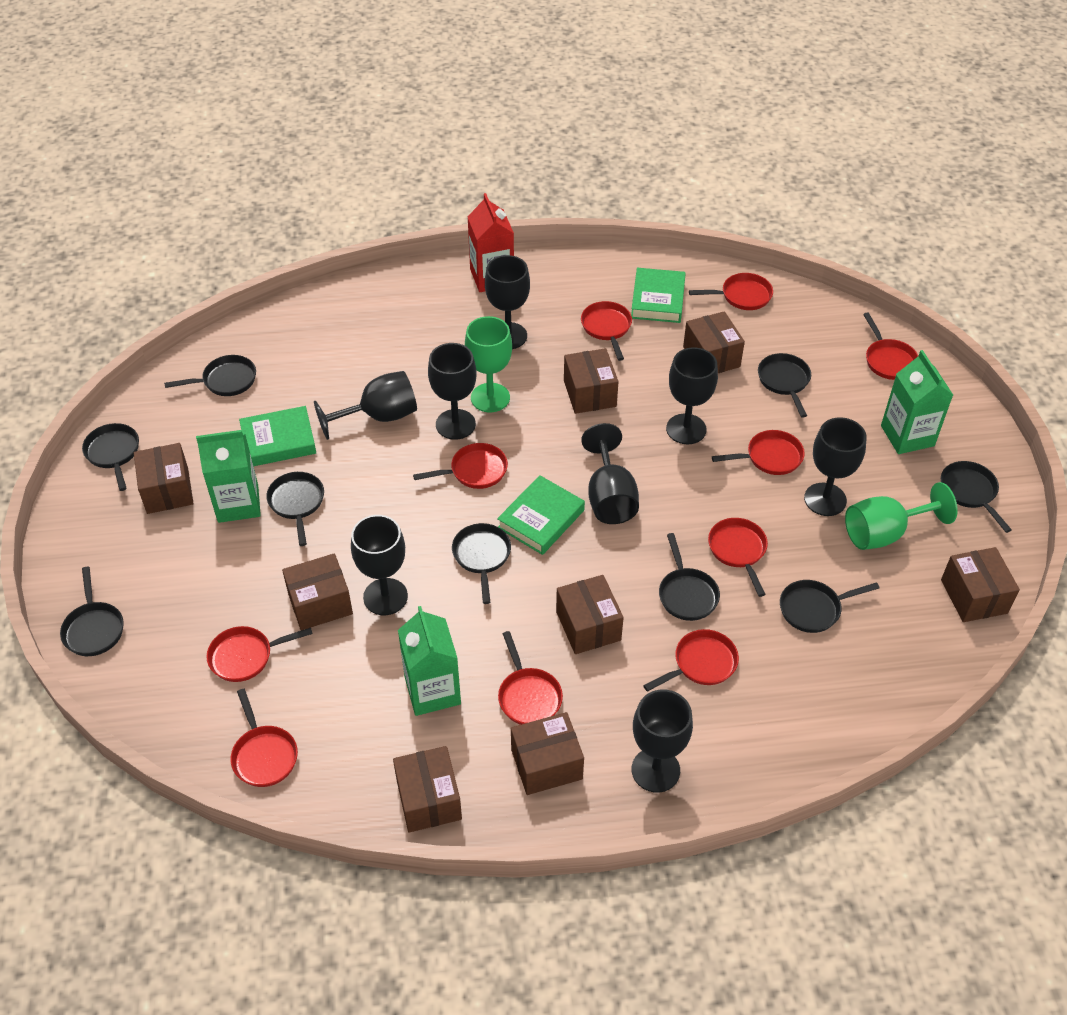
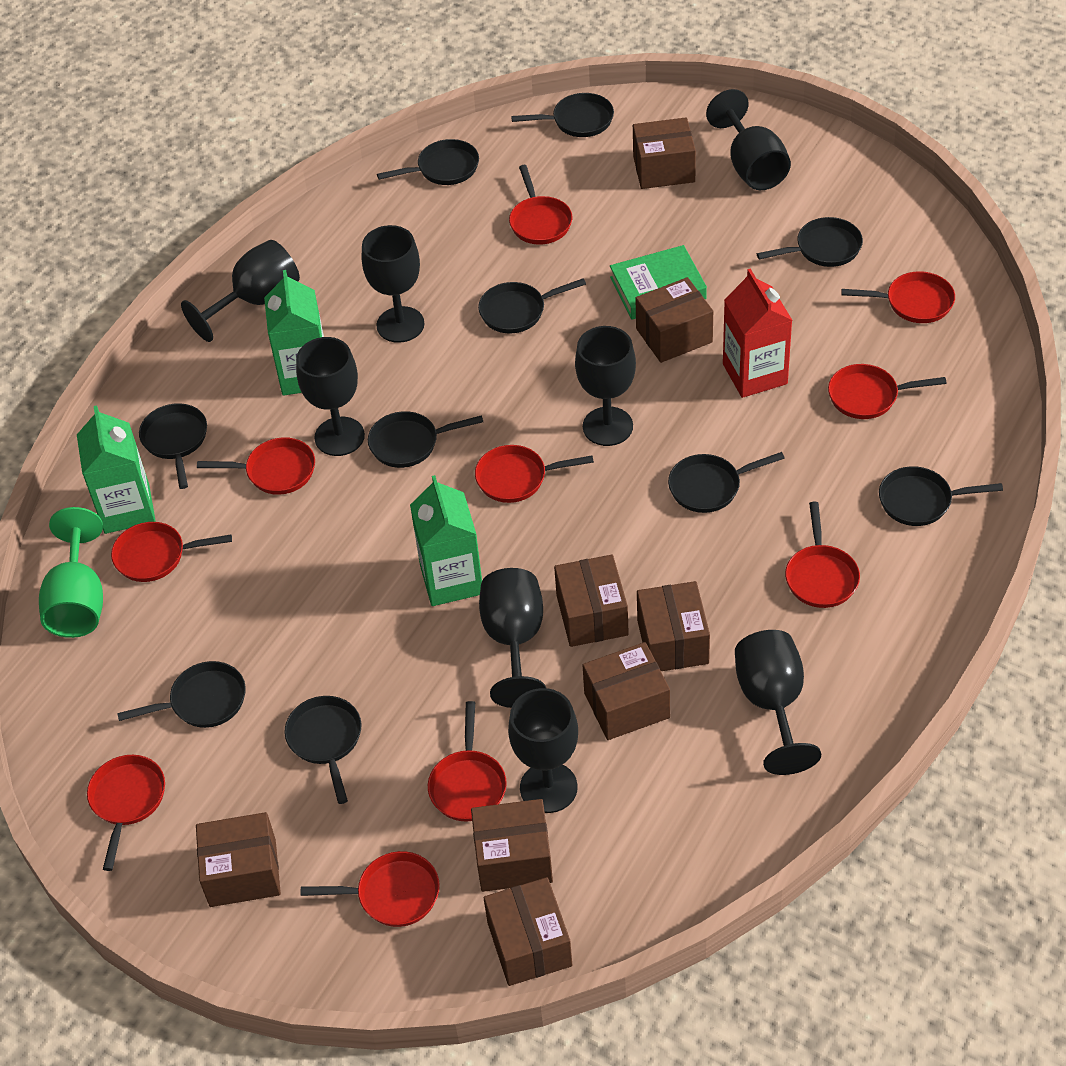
black pan: 9 -> 10
green book: 3 -> 1
green goblet: 2 -> 1

